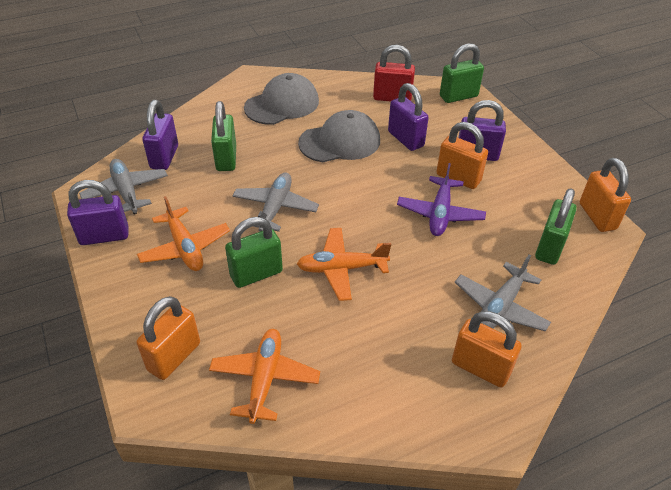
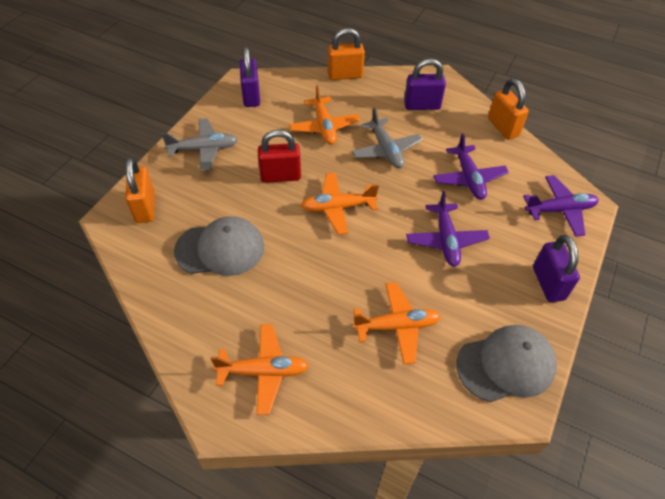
green padlock: 4 -> 0
grey plane: 3 -> 2
orange padlock: 4 -> 3
orange plane: 3 -> 4
purple padlock: 4 -> 3
purple plane: 1 -> 3

